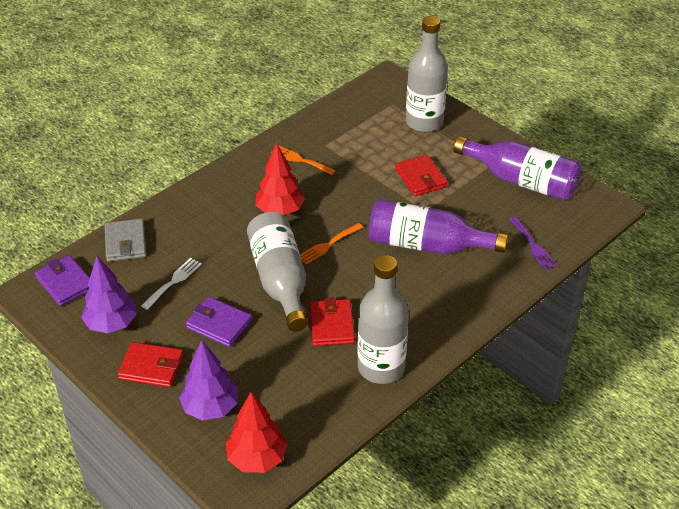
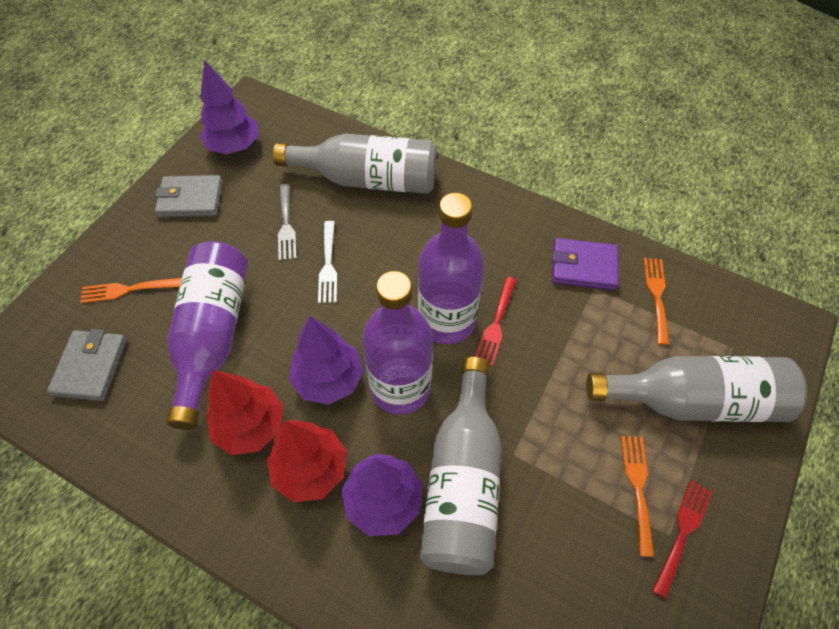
grey fork: 0 -> 1
grey wallet: 1 -> 2
orange fork: 2 -> 3
purple bottle: 2 -> 3
purple fork: 1 -> 0
purple tree: 2 -> 3
purple wallet: 2 -> 1
red fork: 0 -> 2
red wallet: 3 -> 0

